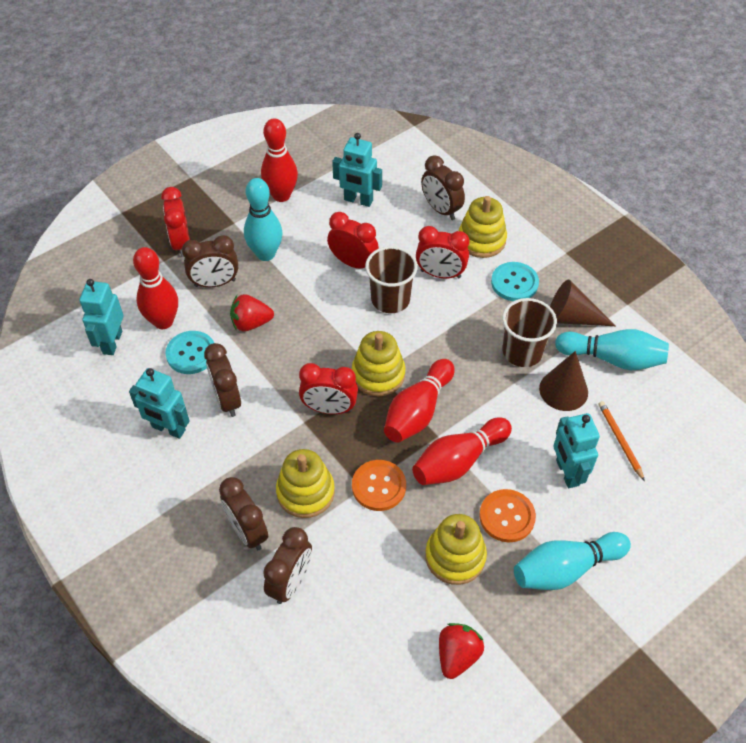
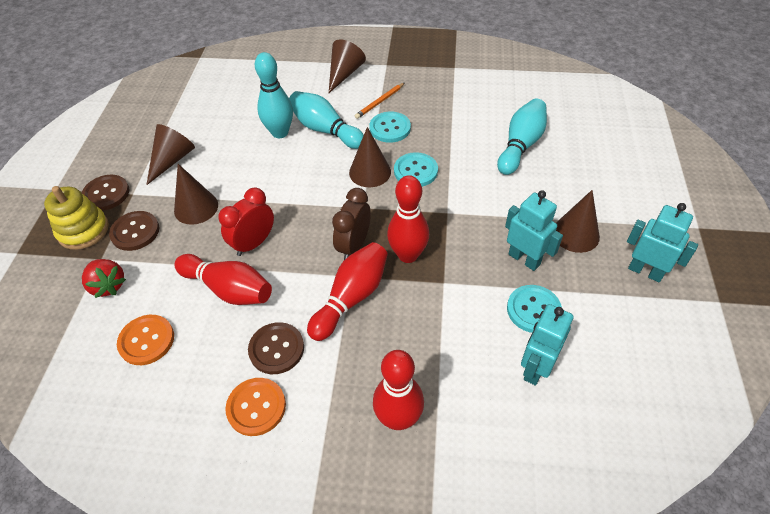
brown button: 0 -> 3
brown clock: 5 -> 1
brown cone: 2 -> 5
brown cup: 2 -> 0
red clock: 4 -> 1
red strawberry: 2 -> 1
turquoise button: 2 -> 3
turquoise robot: 4 -> 3
yellow stacking toy: 4 -> 1

